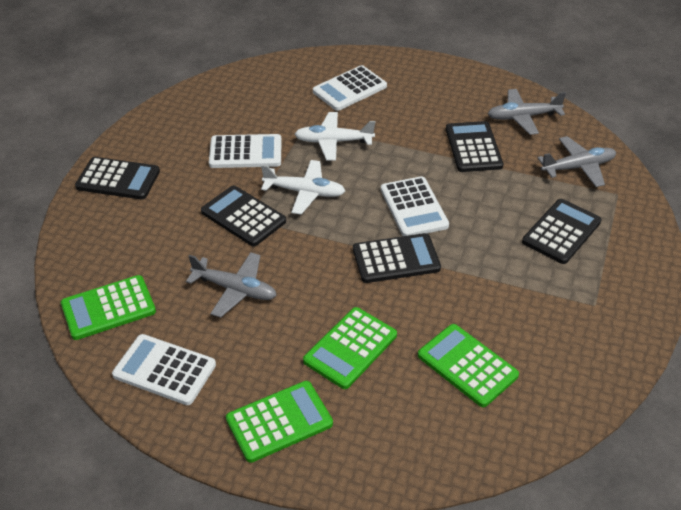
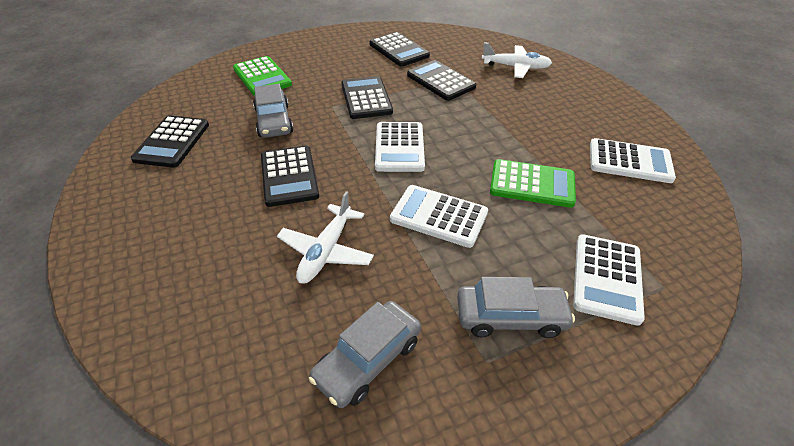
green calculator: 4 -> 2
grey car: 0 -> 3
grey plane: 3 -> 0

